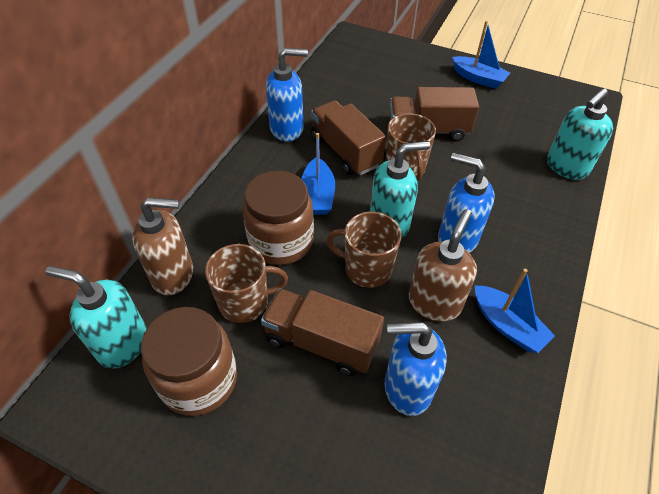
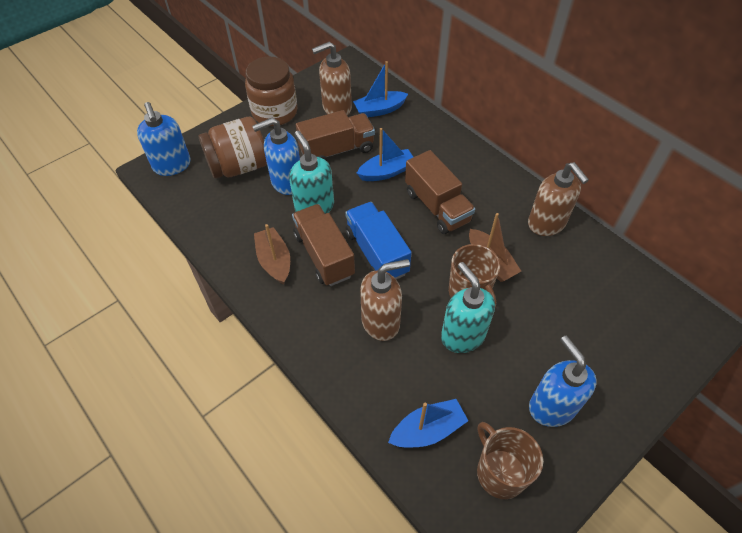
blue truck: 0 -> 1
brown boat: 0 -> 2
brown mug: 3 -> 2
brown soap dispenser: 2 -> 3
turquoise soap dispenser: 3 -> 2

